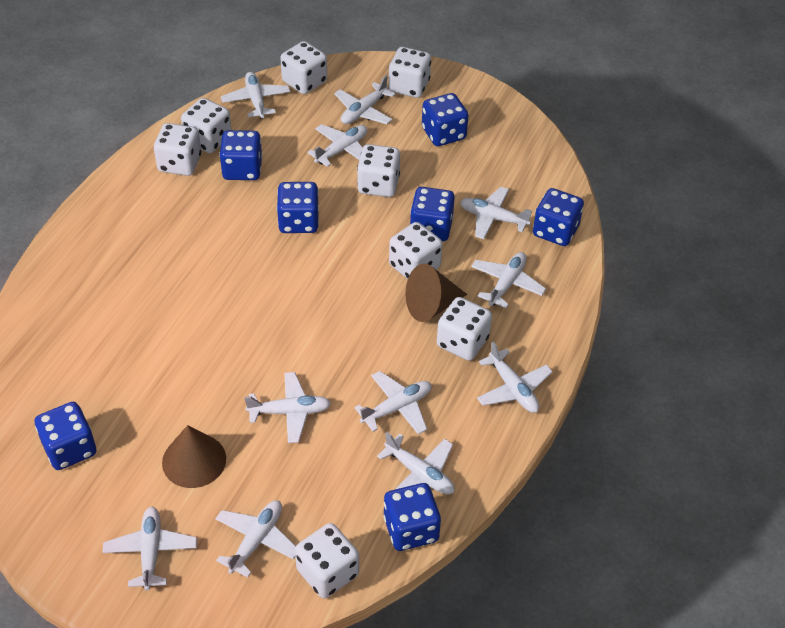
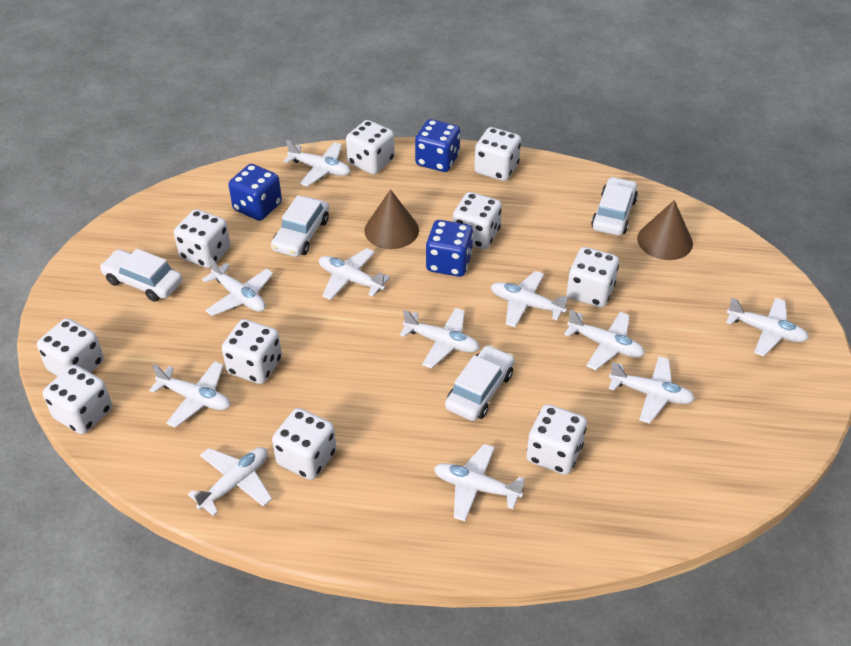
blue dice: 7 -> 3
white car: 0 -> 4
white dice: 8 -> 10

